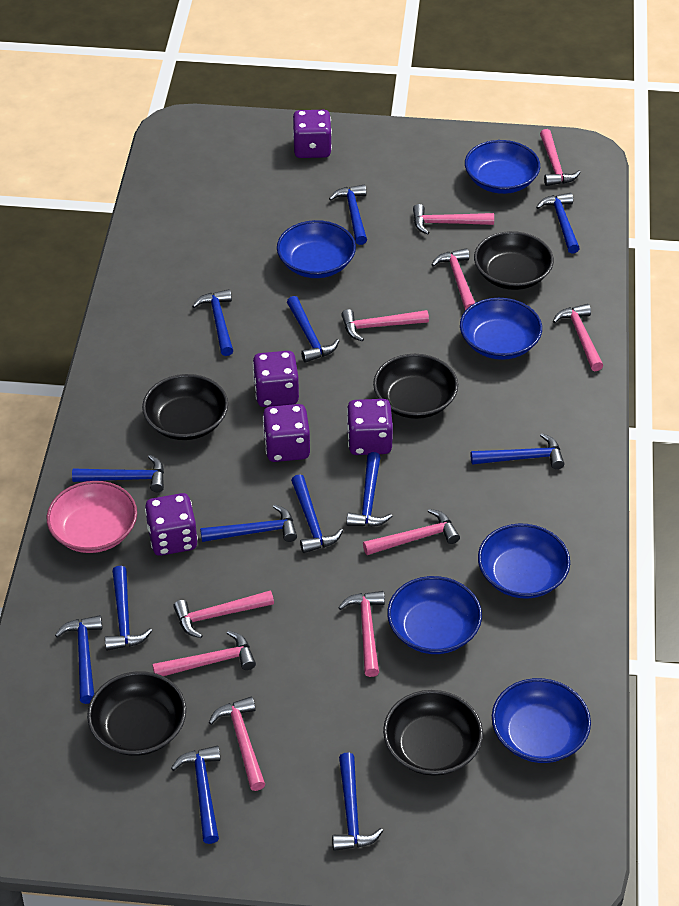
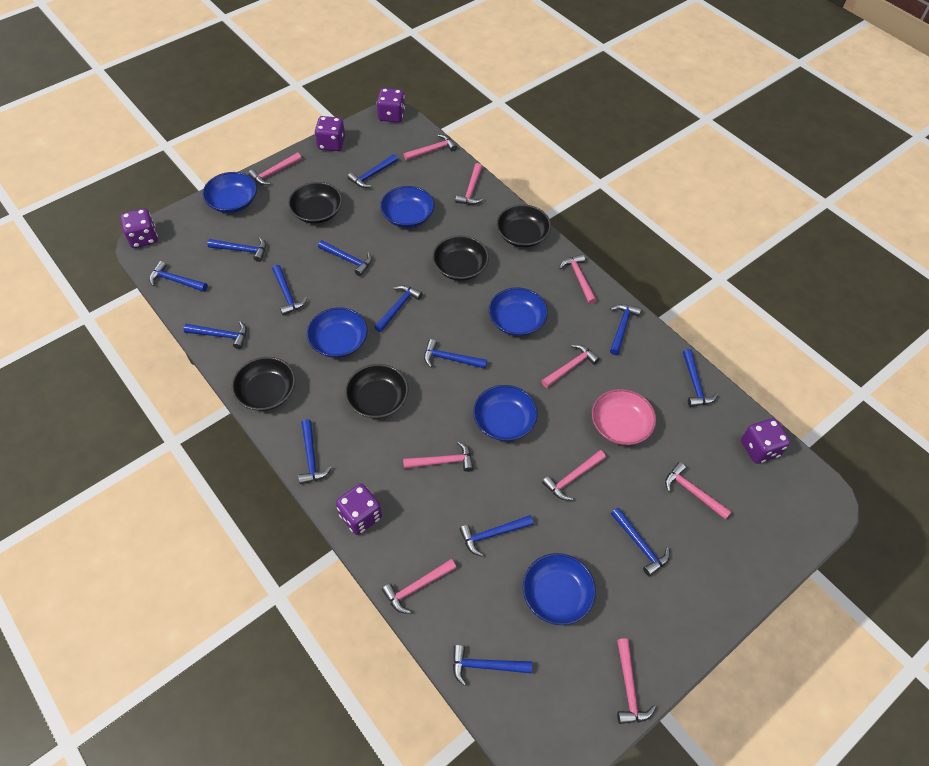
blue hammer: 13 -> 14

